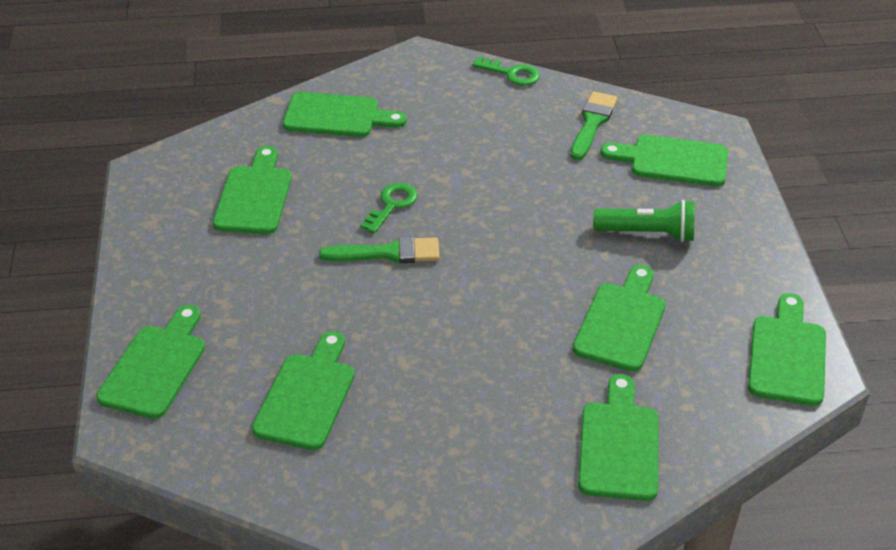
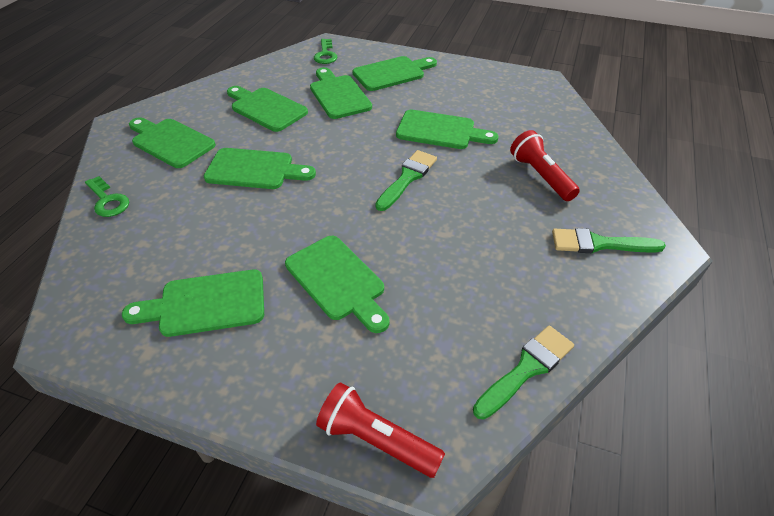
green brush: 2 -> 3
green flashlight: 1 -> 0
red flashlight: 0 -> 2

